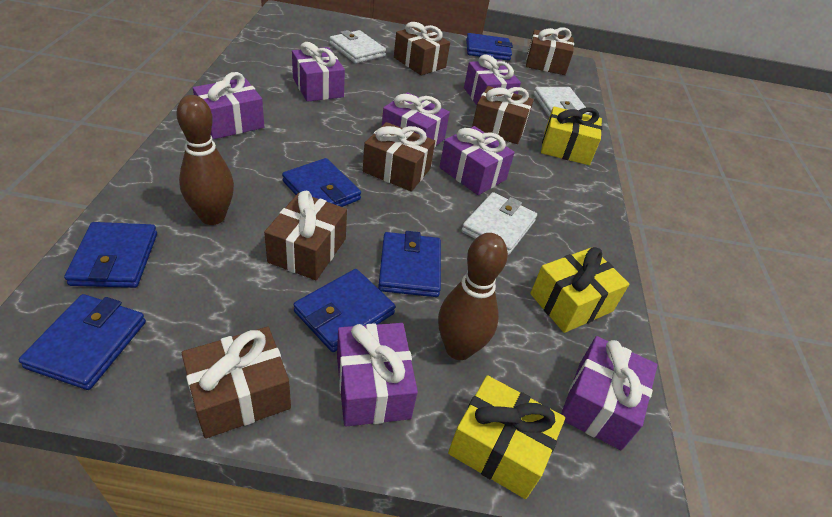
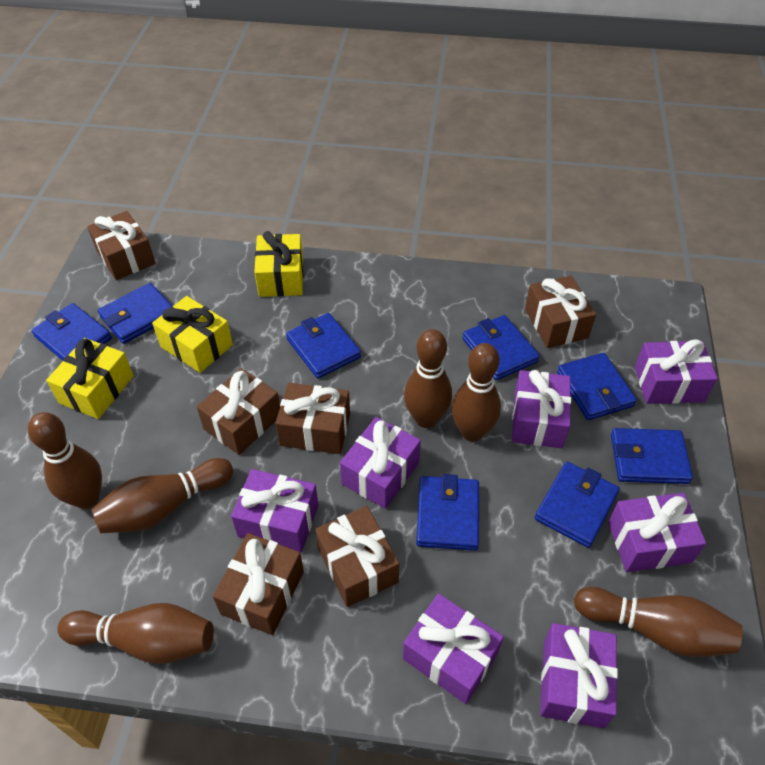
blue wallet: 6 -> 8
brown bowling pin: 2 -> 6
white wallet: 3 -> 0

